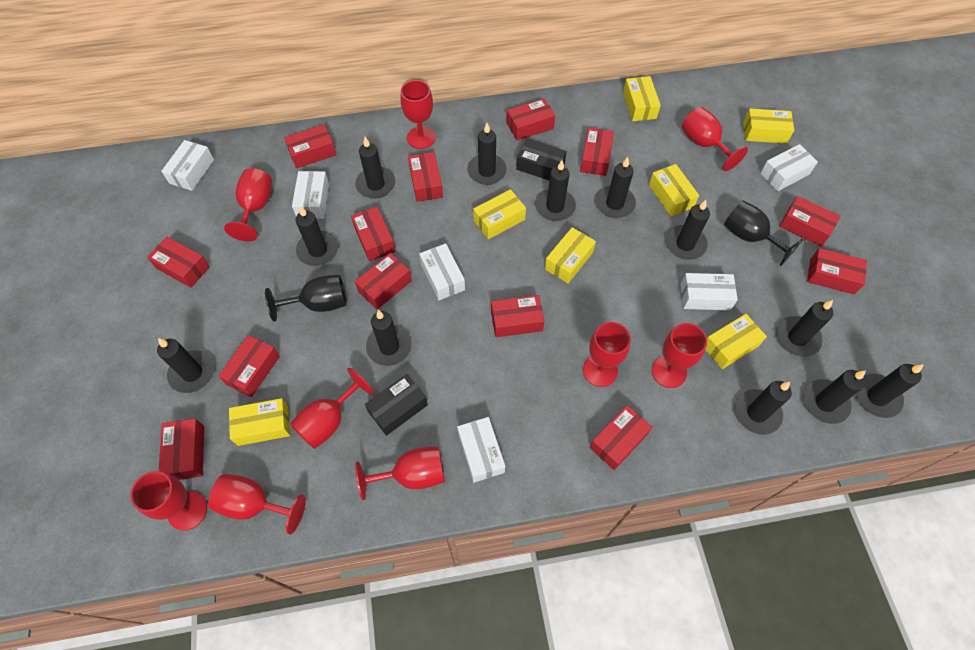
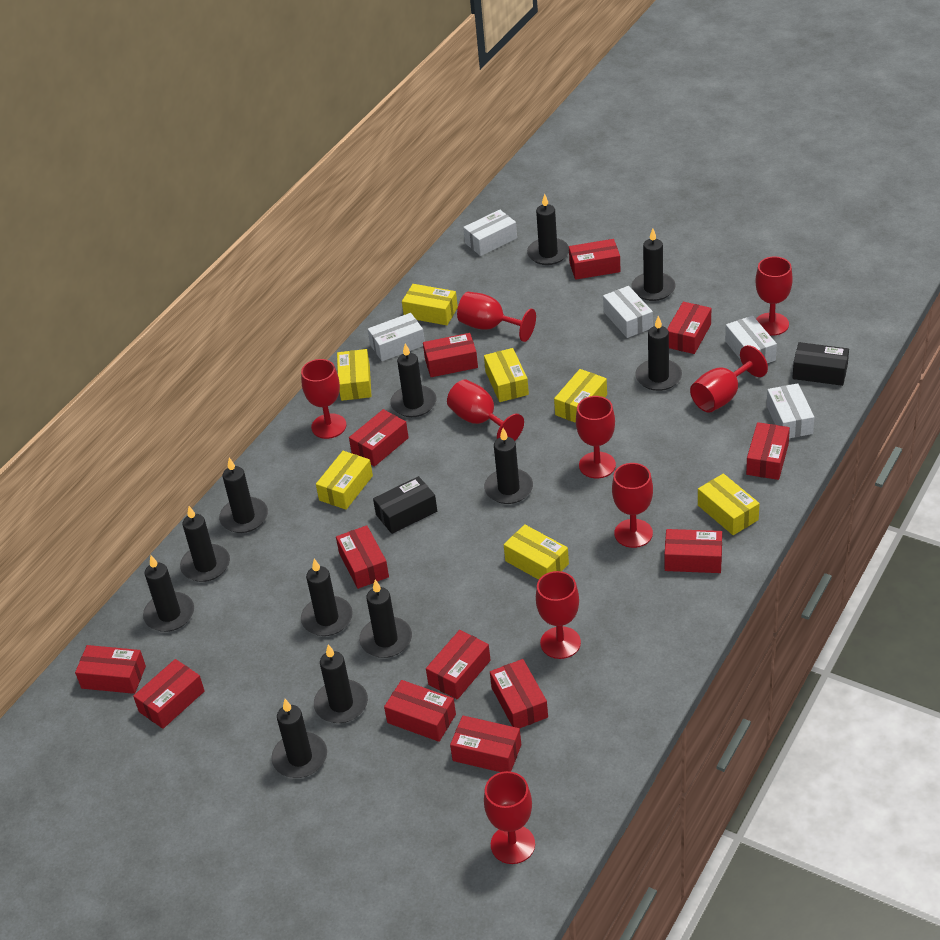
black goblet: 2 -> 0
white box: 6 -> 5

